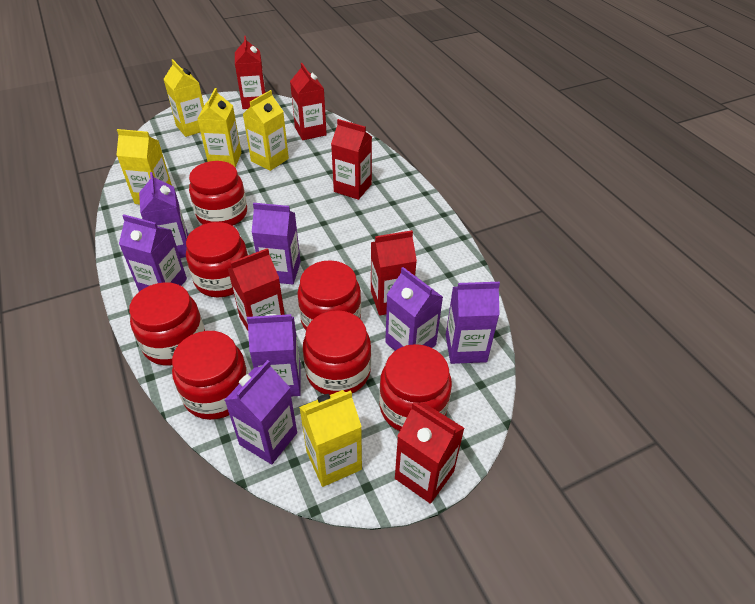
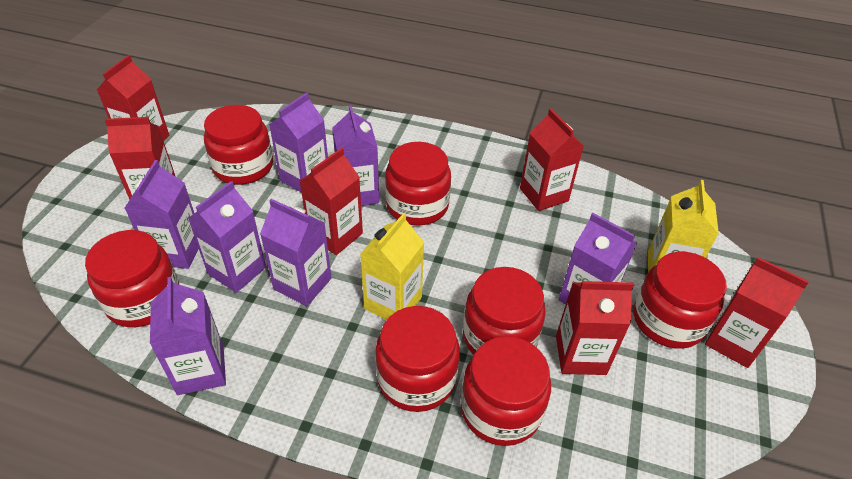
yellow carton: 5 -> 2

